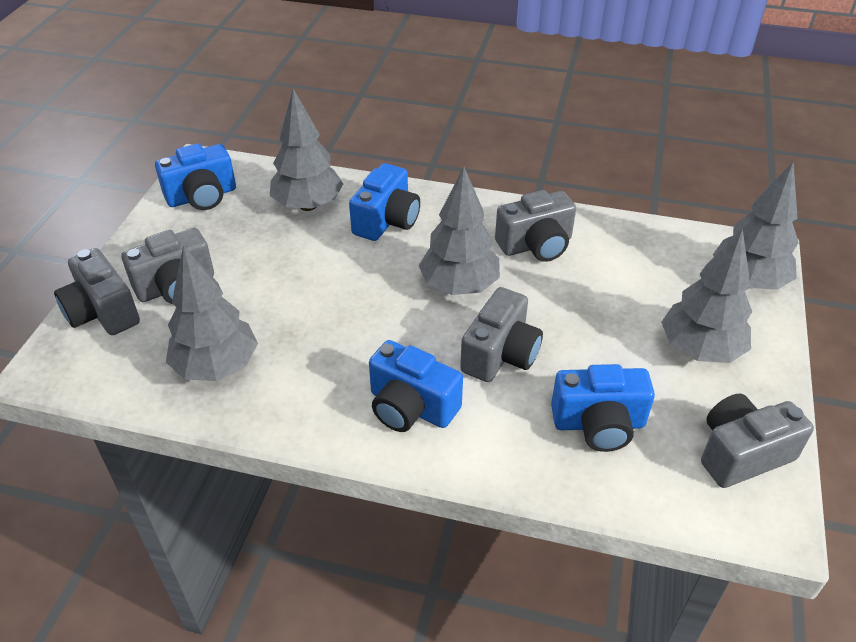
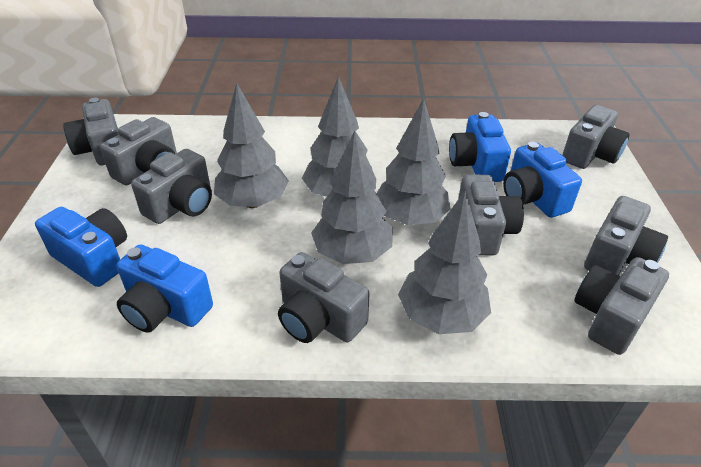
grey camera: 5 -> 8

